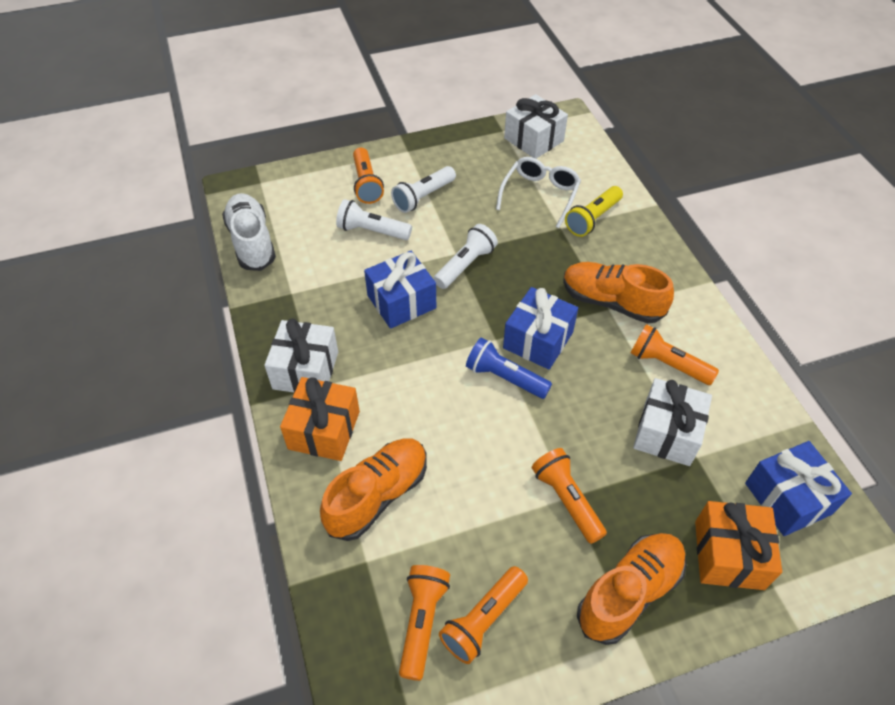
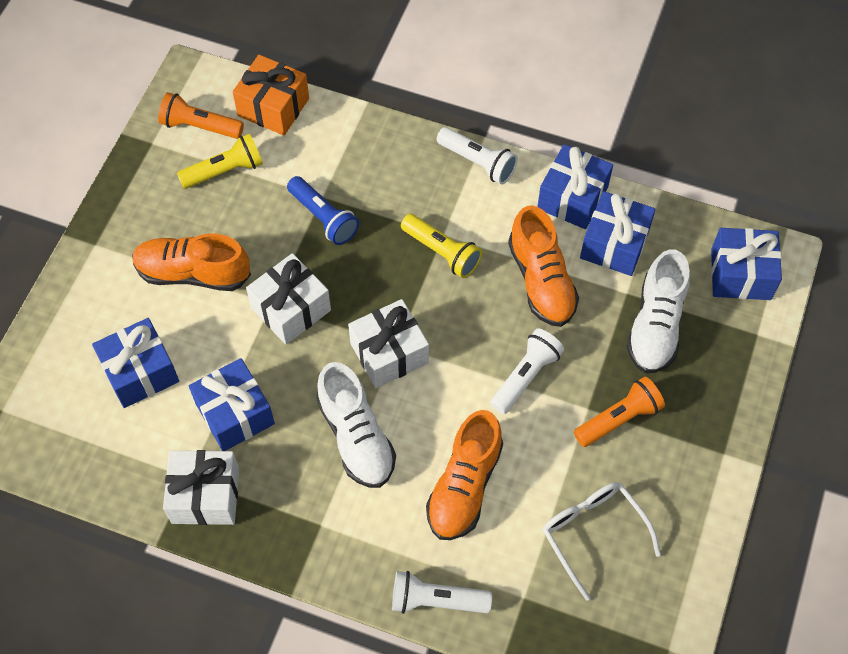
blue gift: 3 -> 5
orange flashlight: 5 -> 2
orange gift: 2 -> 1
white shoe: 1 -> 2
yellow flashlight: 1 -> 2

